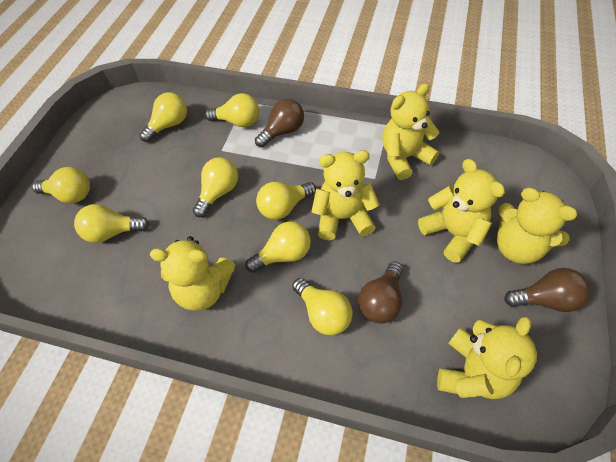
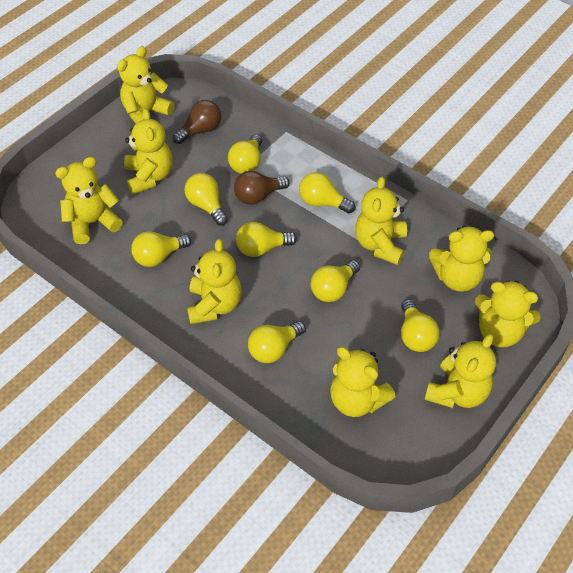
brown light bulb: 3 -> 2
yellow teddy bear: 6 -> 9

